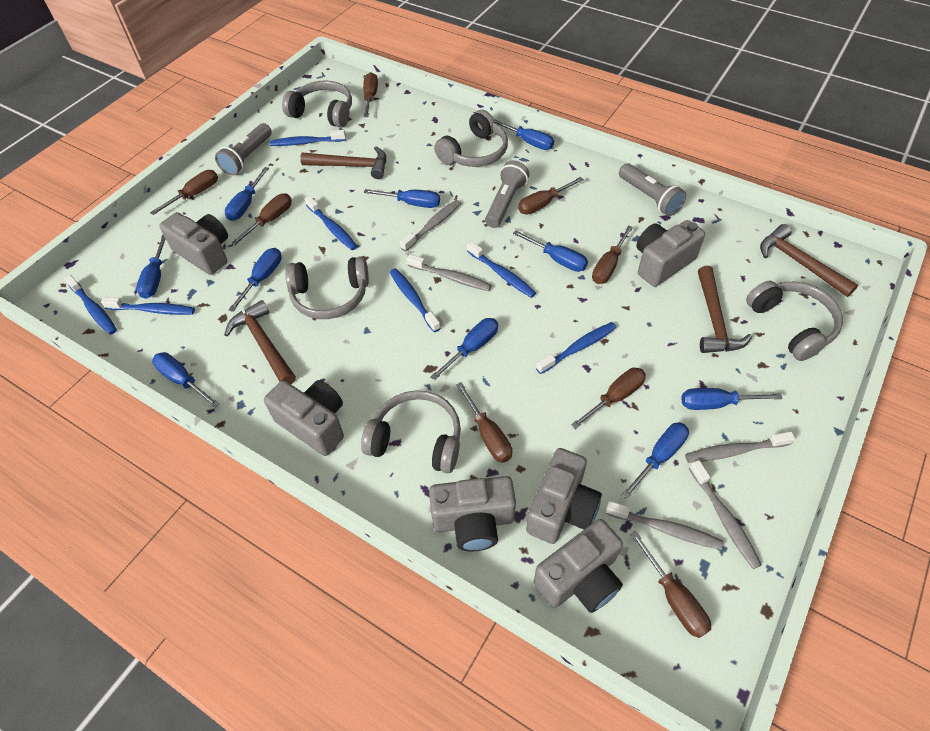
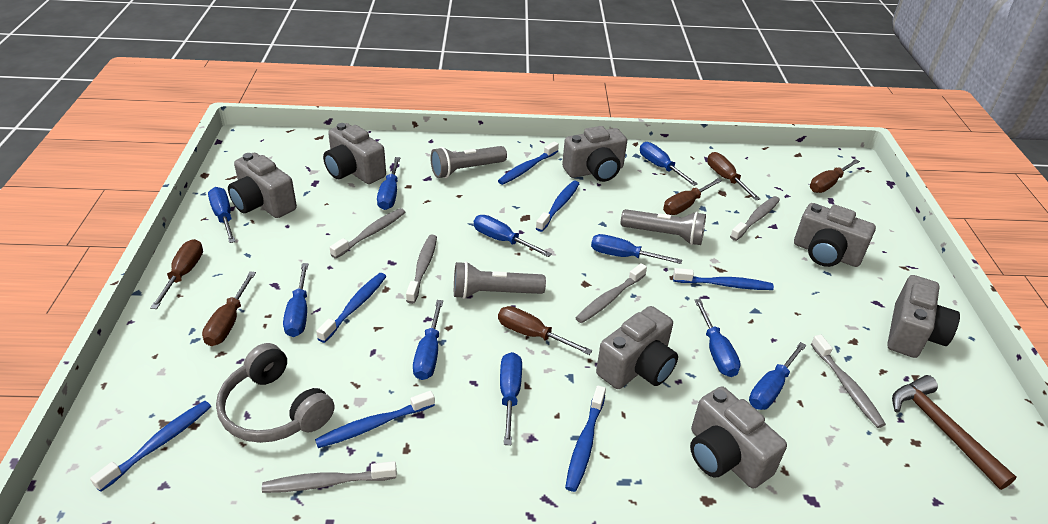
brown hammer: 4 -> 1
brown screwdriver: 8 -> 6
grey camera: 6 -> 7
grey headphones: 5 -> 1
grey toothbrush: 5 -> 6

